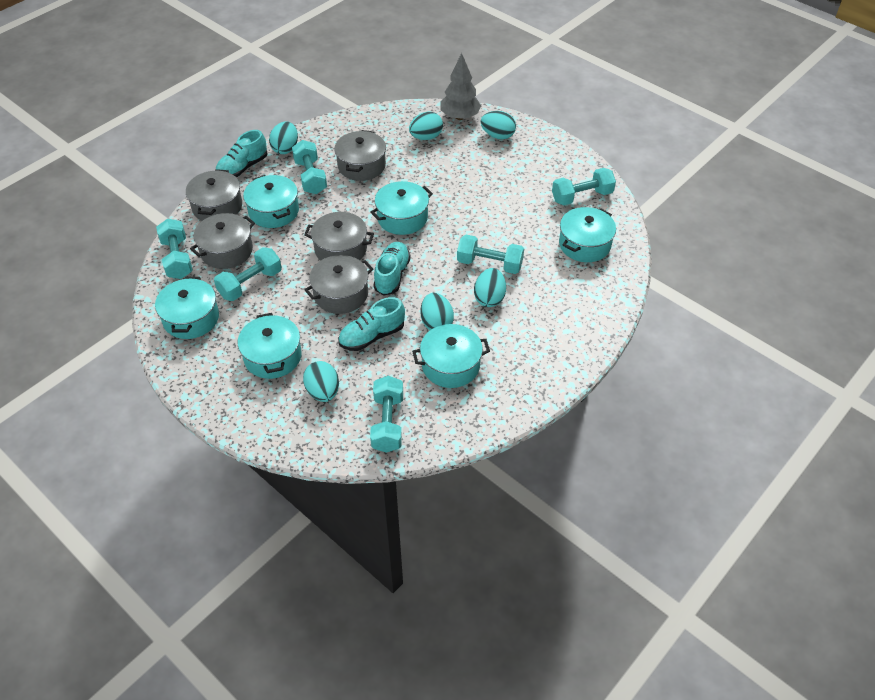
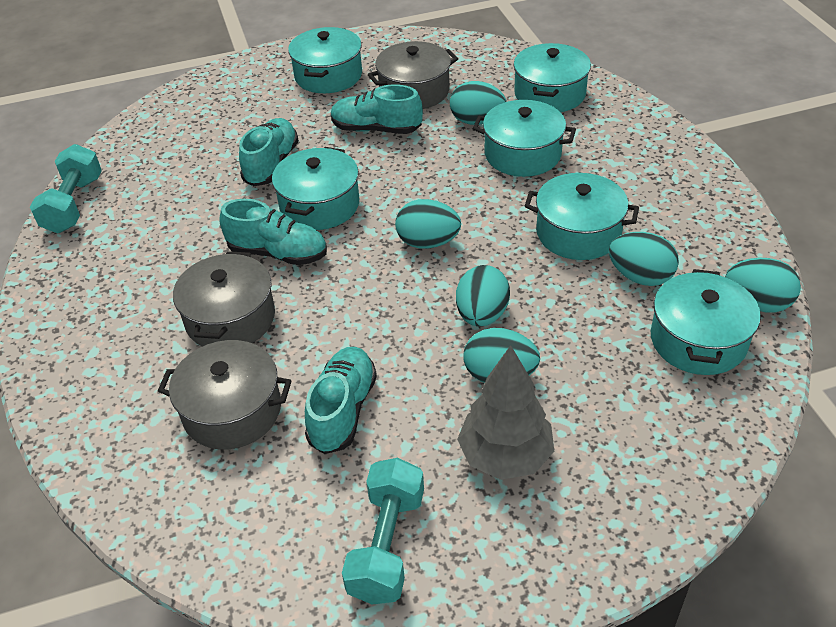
grey pot: 5 -> 3
turquoise dumbbell: 6 -> 2
turquoise shoe: 3 -> 4

